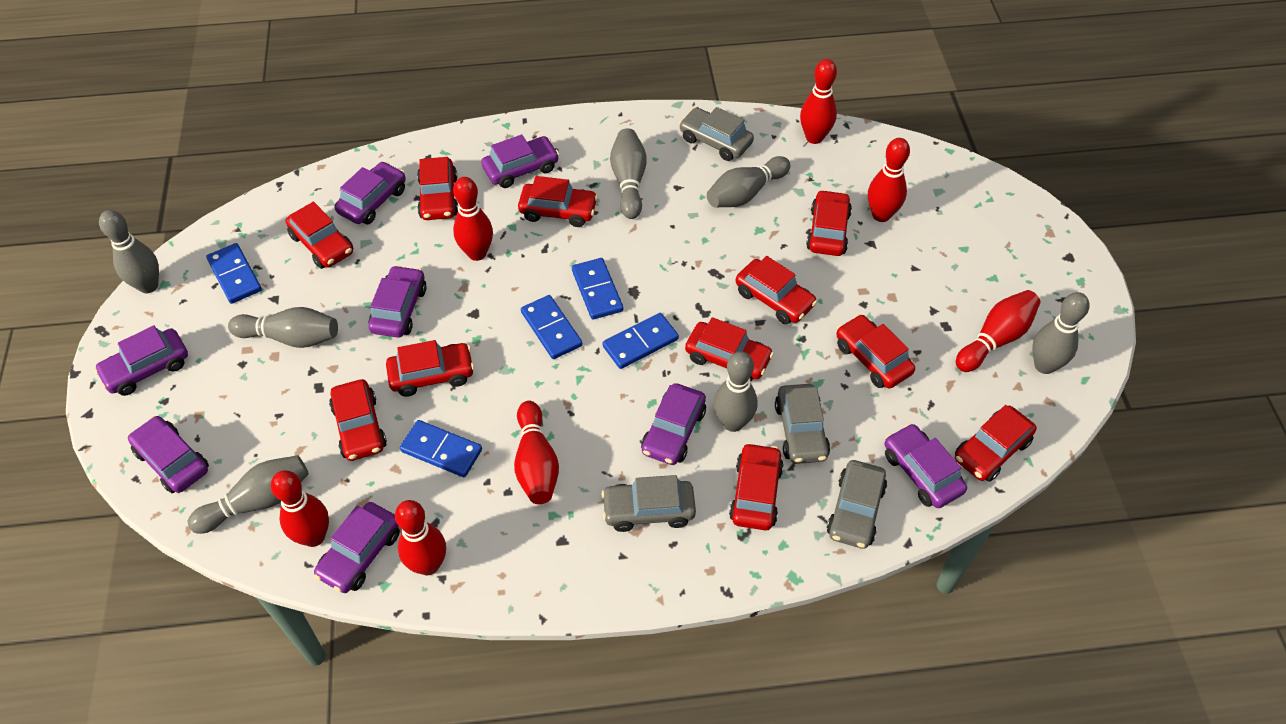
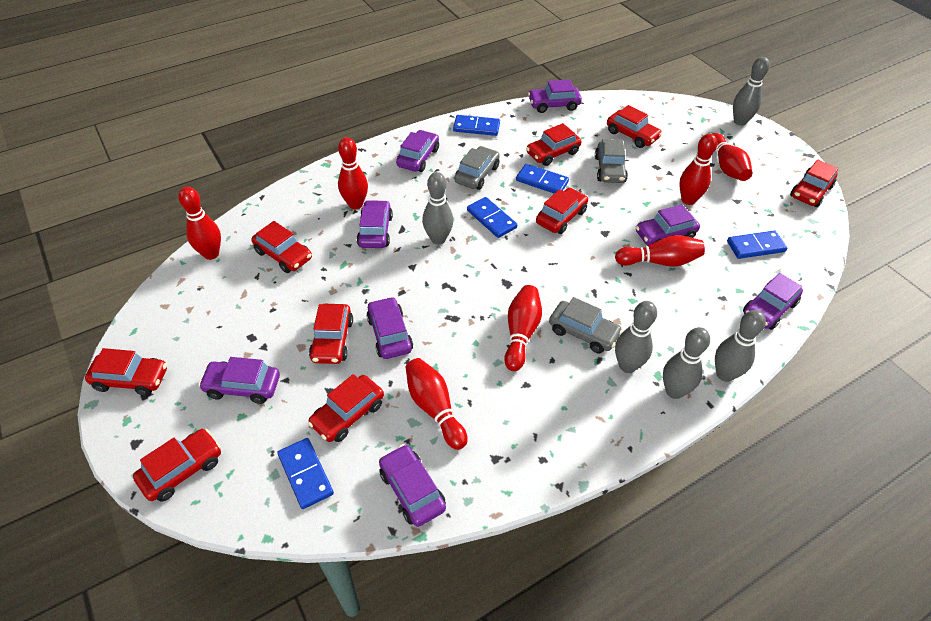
grey bowling pin: 7 -> 5
grey car: 4 -> 3
red car: 11 -> 9

